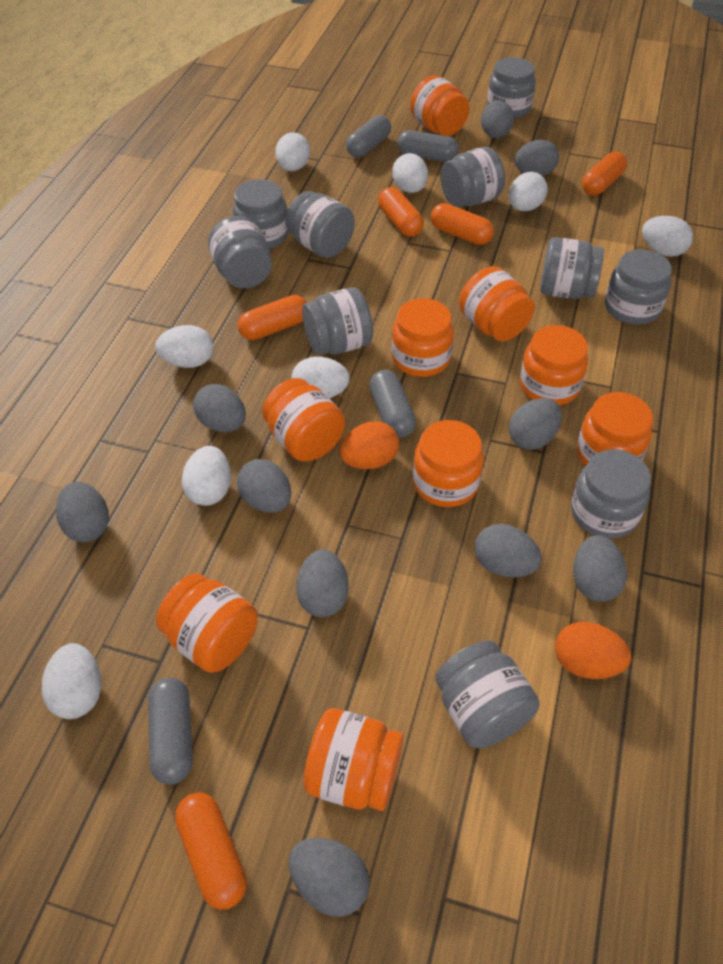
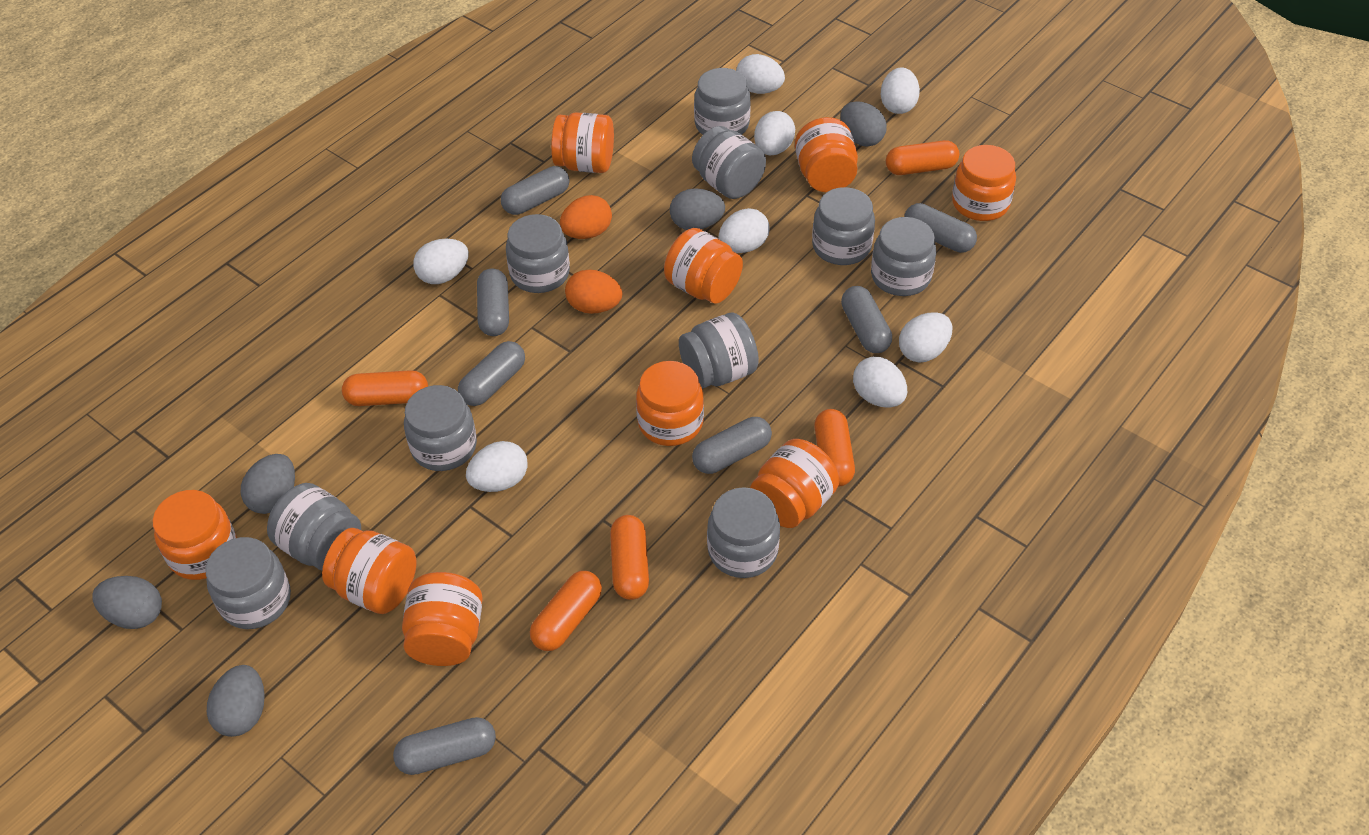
grey capsule: 4 -> 7
grey egg: 10 -> 5

